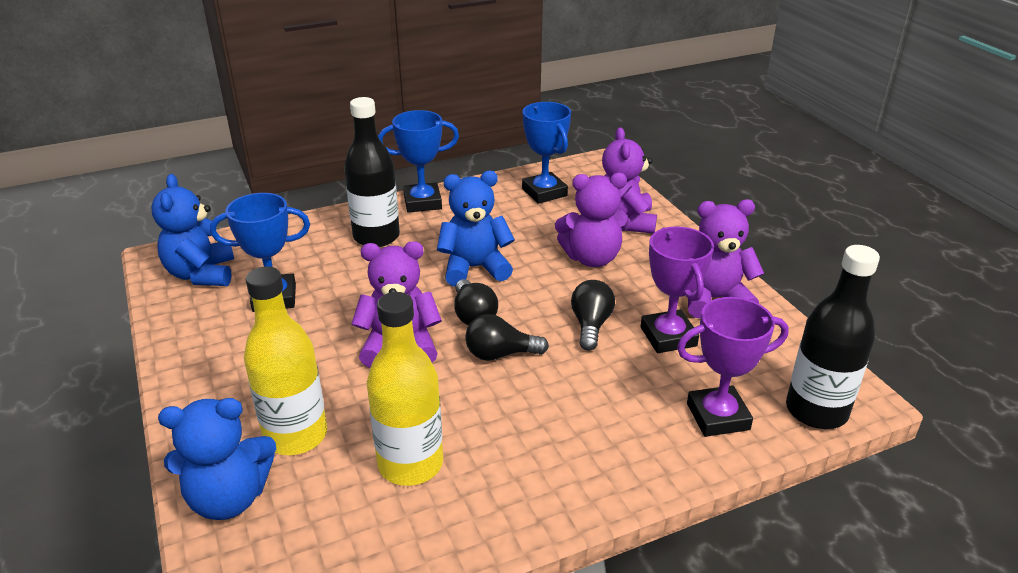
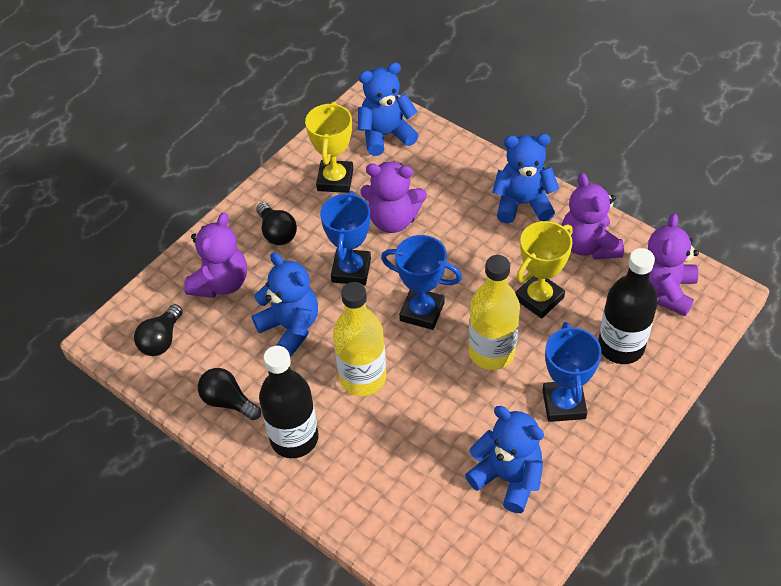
blue teddy bear: 3 -> 4
purple trophy: 2 -> 0
yellow trophy: 0 -> 2

